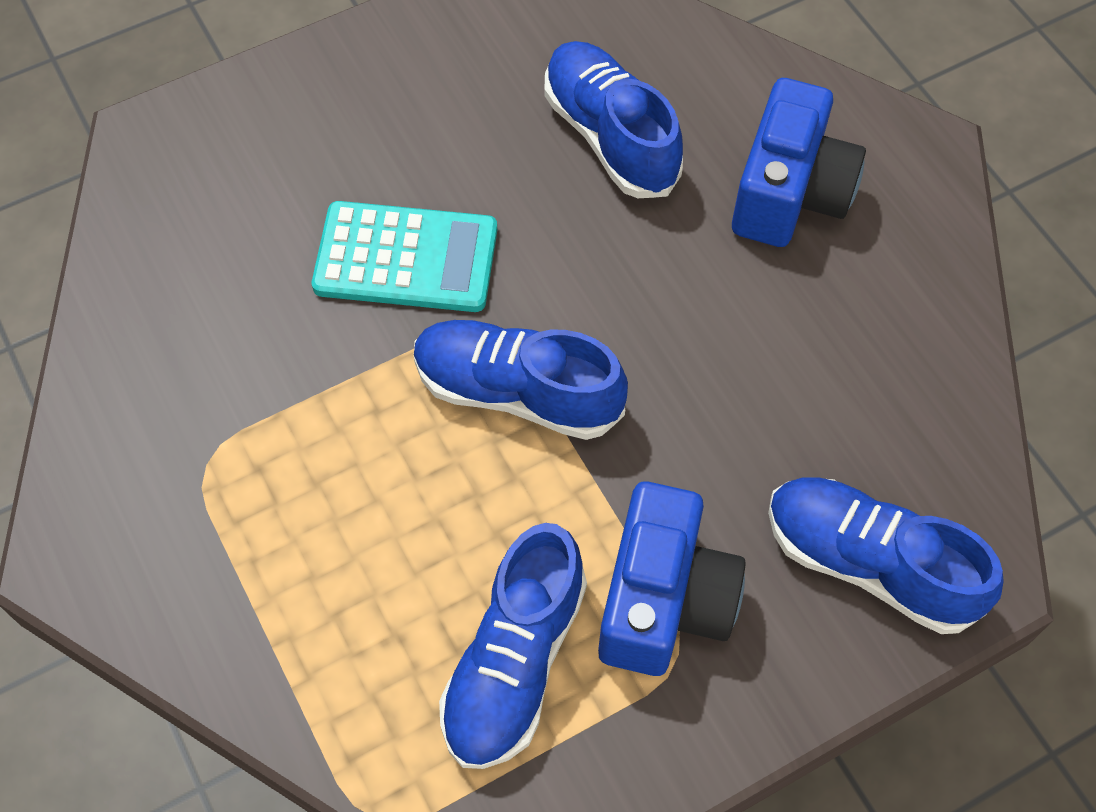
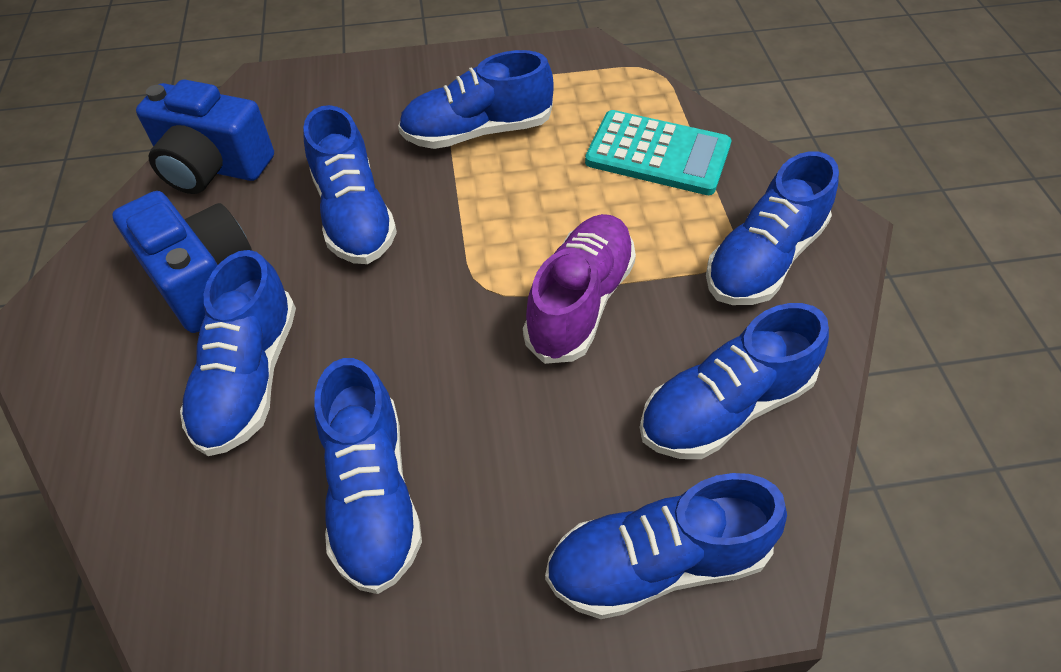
blue shoe: 4 -> 7
purple shoe: 0 -> 1

